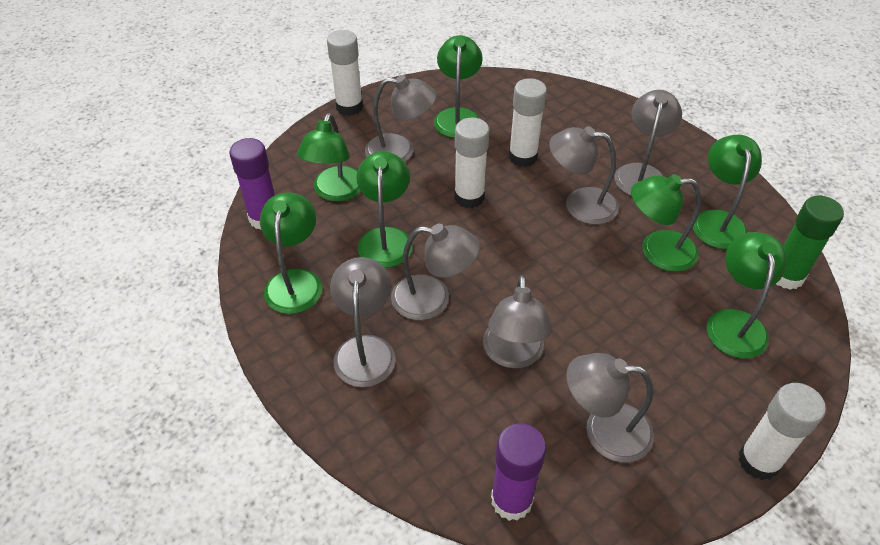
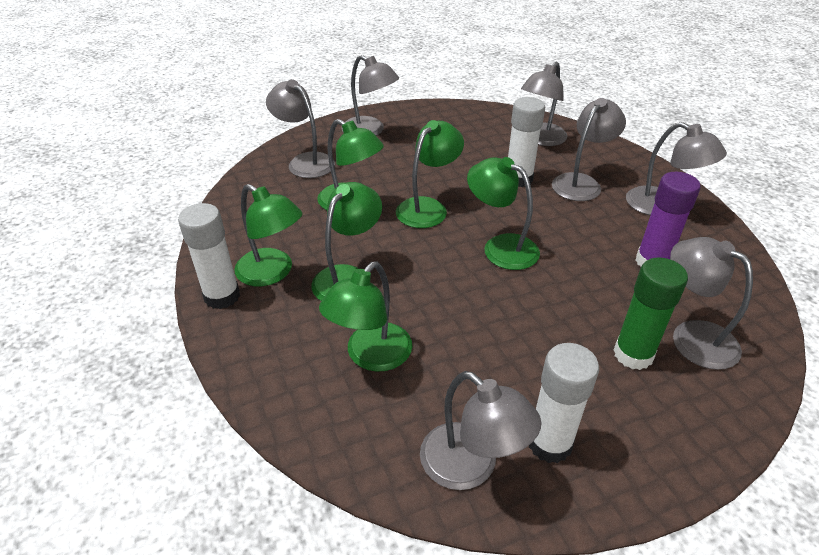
green lamp: 7 -> 6
purple glue stick: 2 -> 1
white glue stick: 4 -> 3

